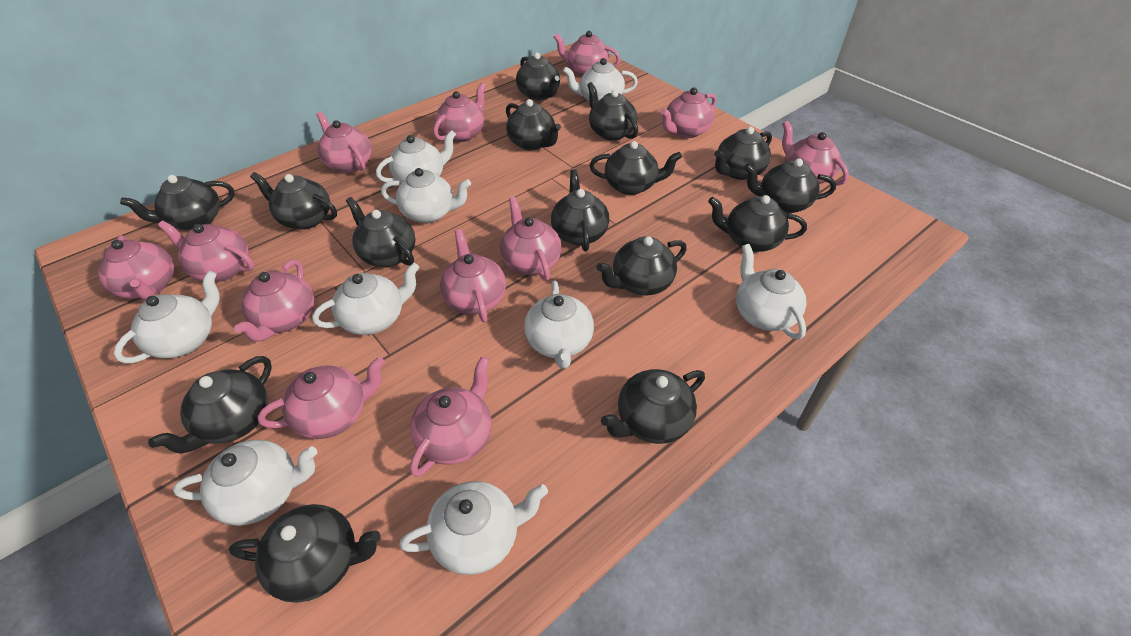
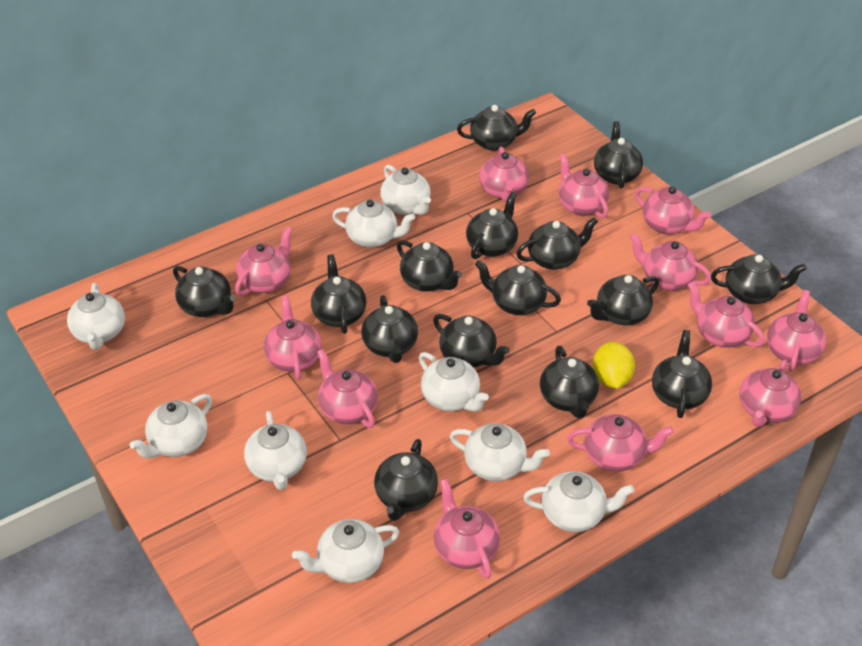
yellow lemon: 0 -> 1

